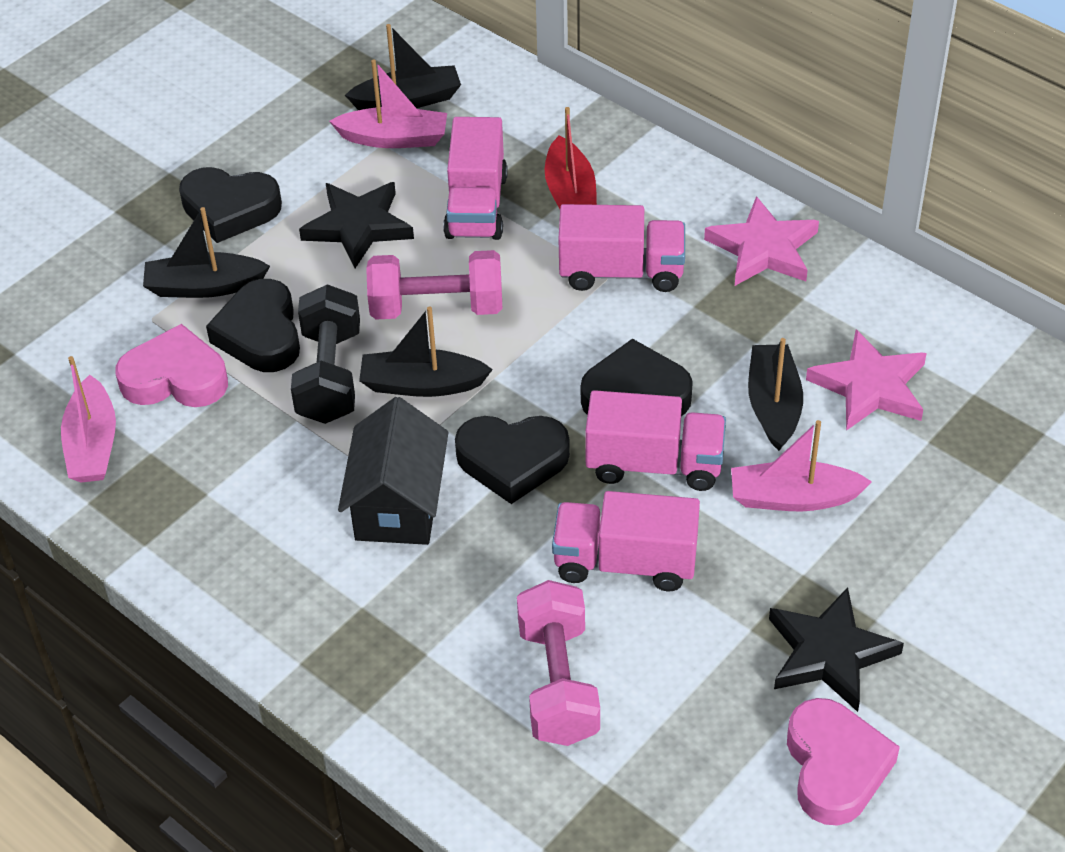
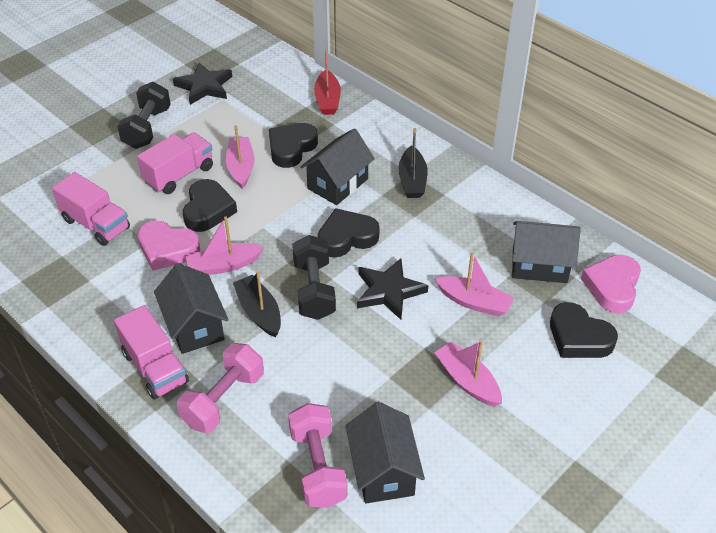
black boat: 4 -> 2
black dumbbell: 1 -> 2
black house: 1 -> 4
pink boat: 3 -> 4
pink star: 2 -> 0
pink truck: 4 -> 3

